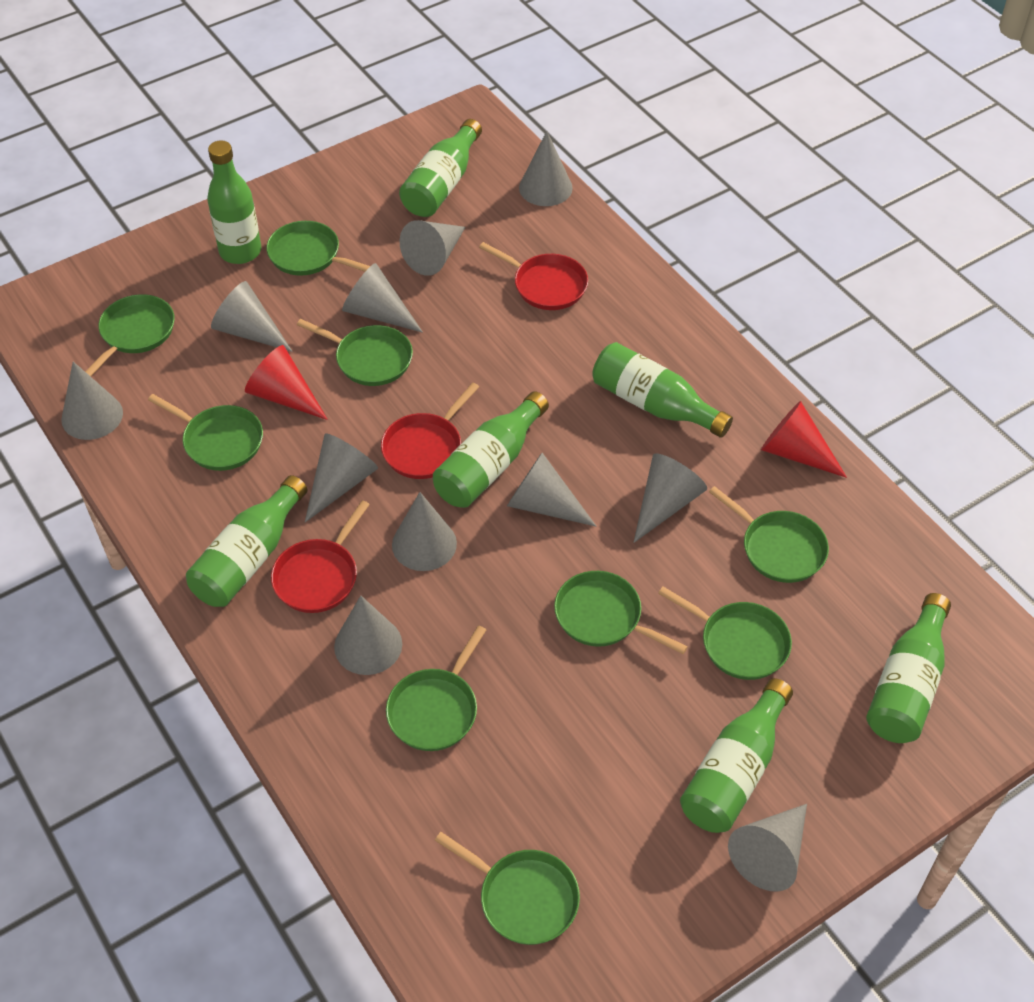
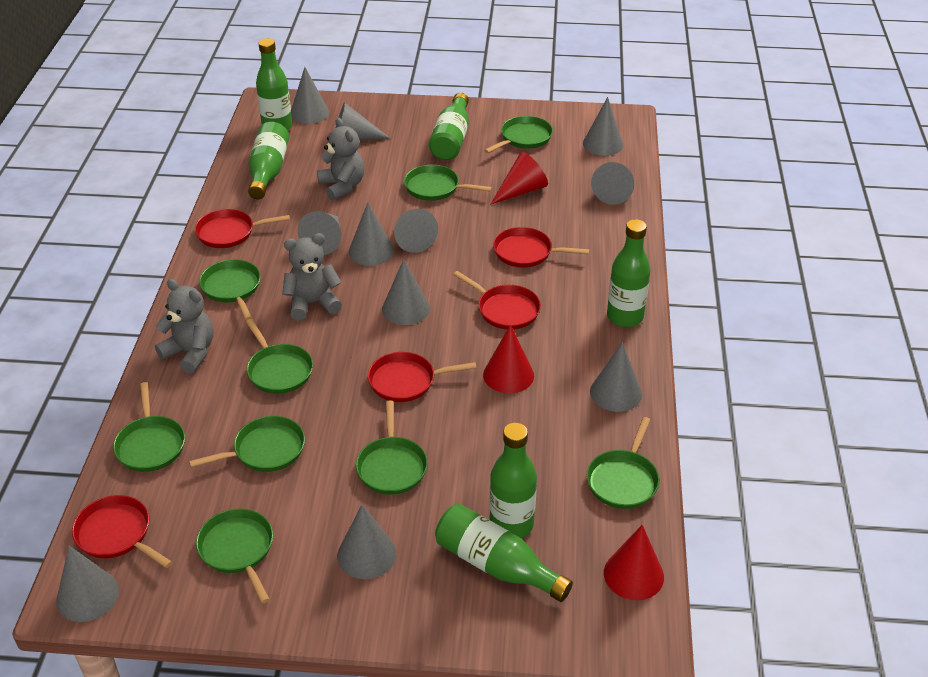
green bottle: 7 -> 6
grey teddy bear: 0 -> 3
red cone: 2 -> 3
red pan: 3 -> 5

